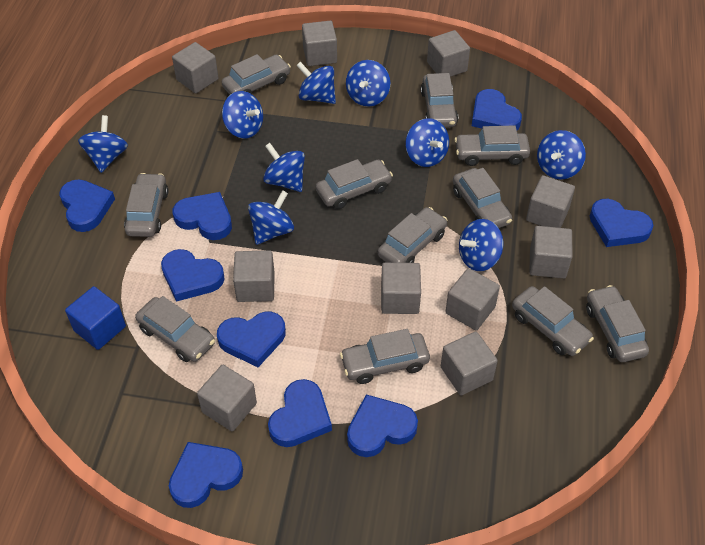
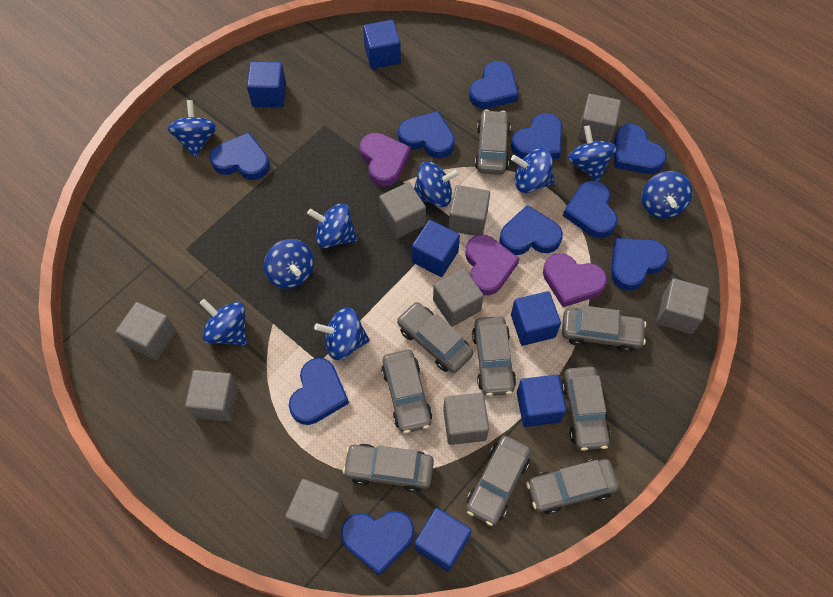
blue cube: 1 -> 6
blue heart: 9 -> 10
grey car: 11 -> 9
grey cube: 10 -> 9
purple heart: 0 -> 3

